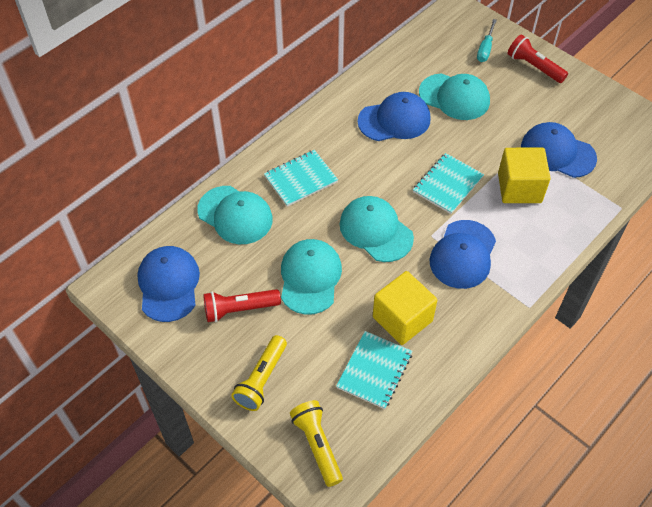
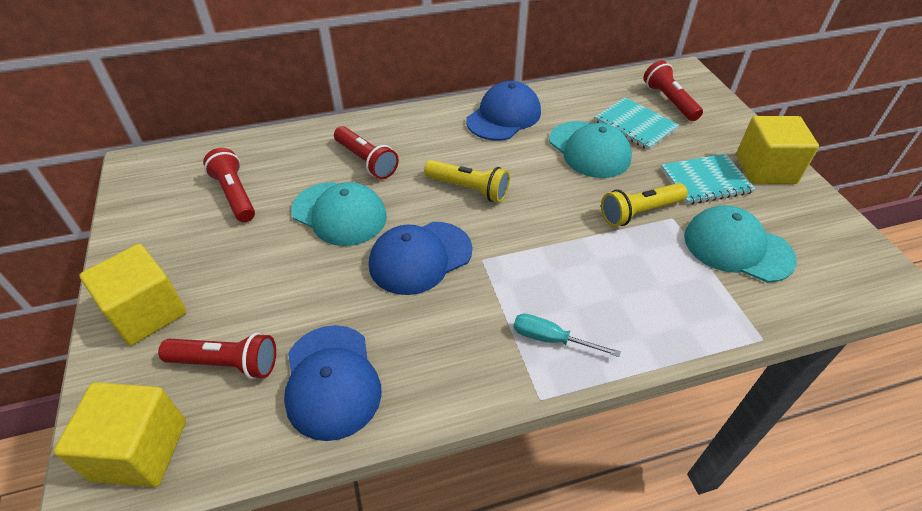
blue cap: 4 -> 3
red flashlight: 2 -> 4
turquoise cap: 4 -> 3
turquoise notebook: 3 -> 2
yellow cube: 2 -> 3

